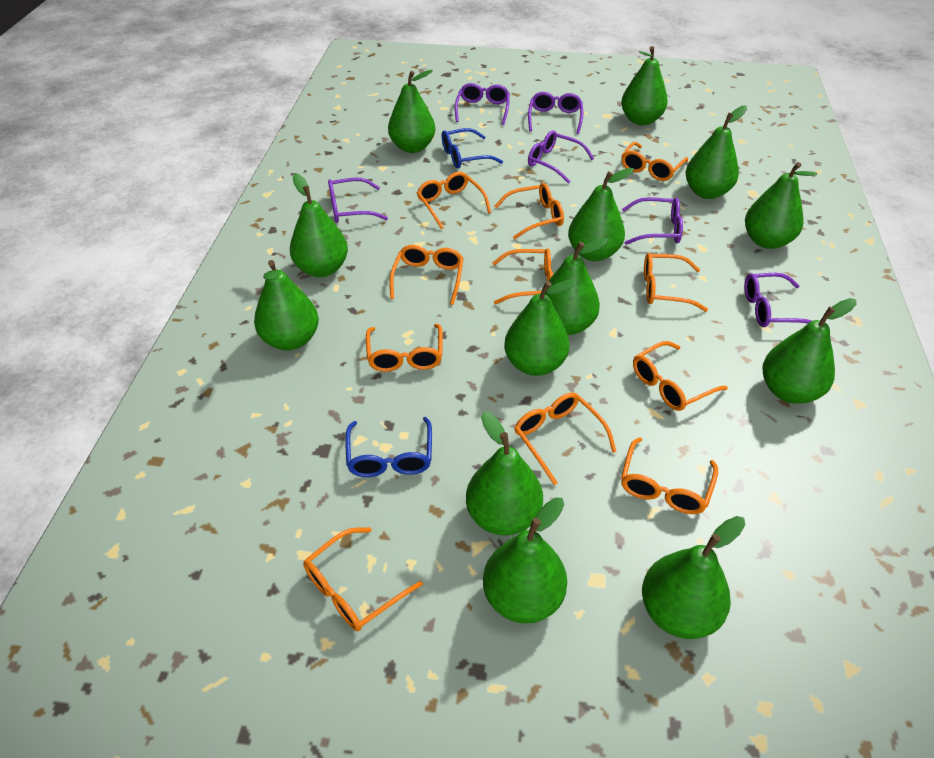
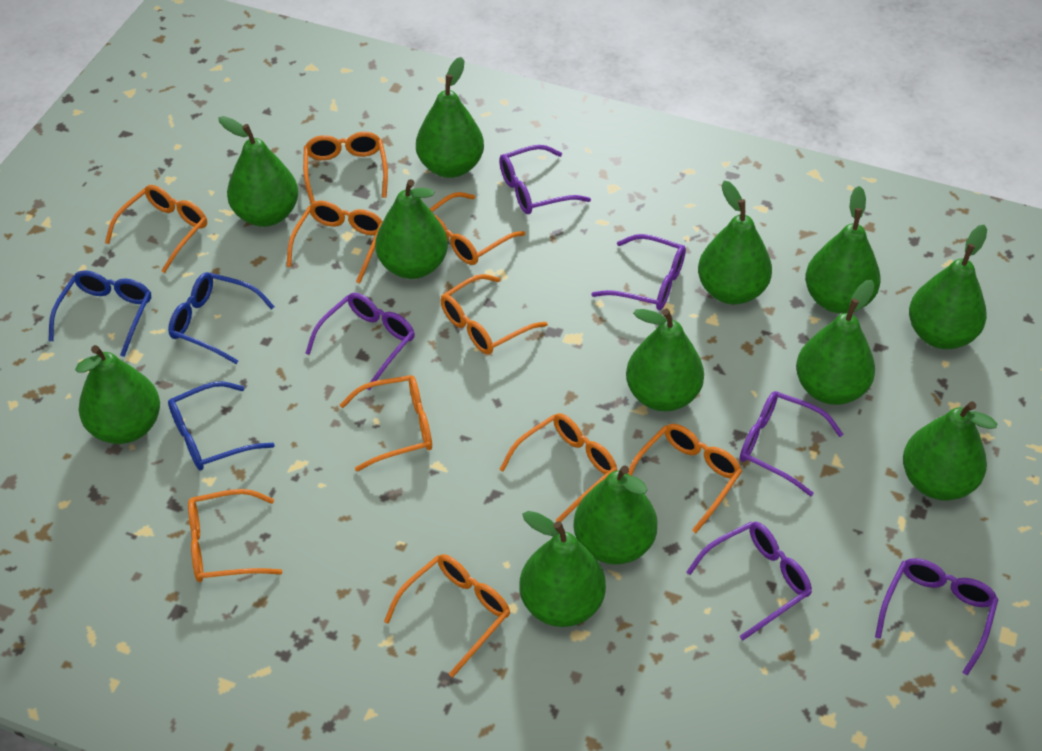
blue glasses: 2 -> 3
green pear: 13 -> 12
orange glasses: 11 -> 10

